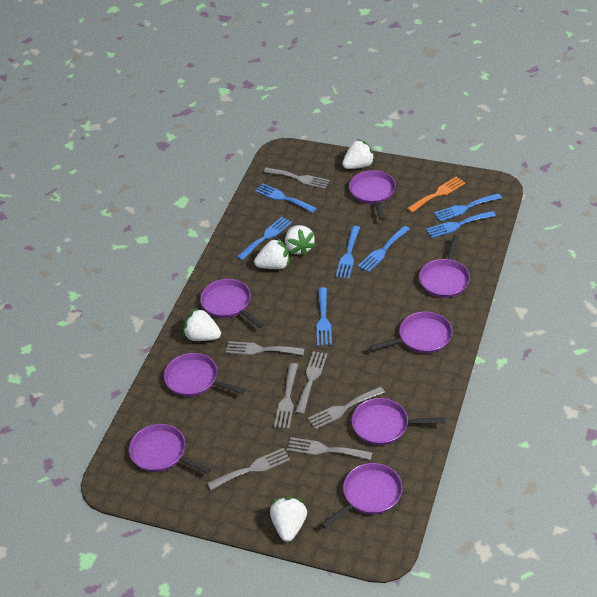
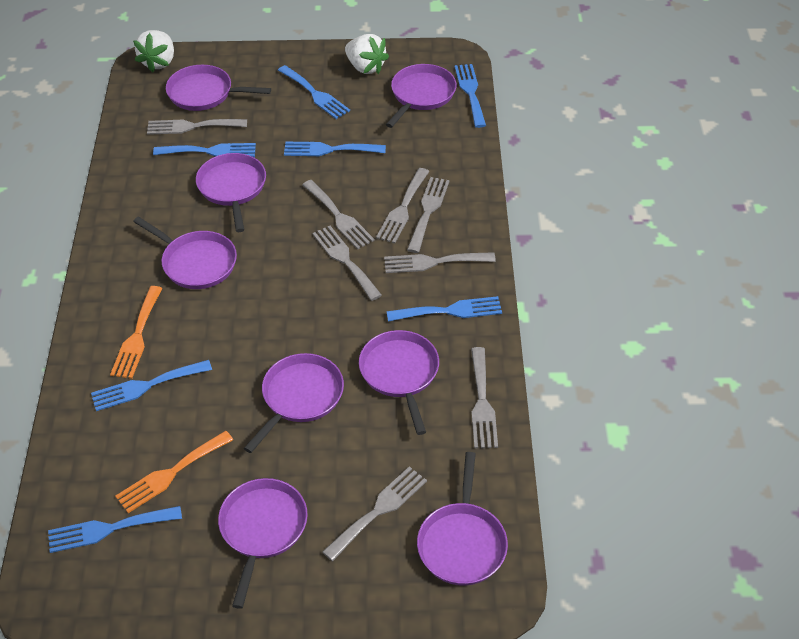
grey fork: 7 -> 8
orange fork: 1 -> 2
white strawberry: 5 -> 2

